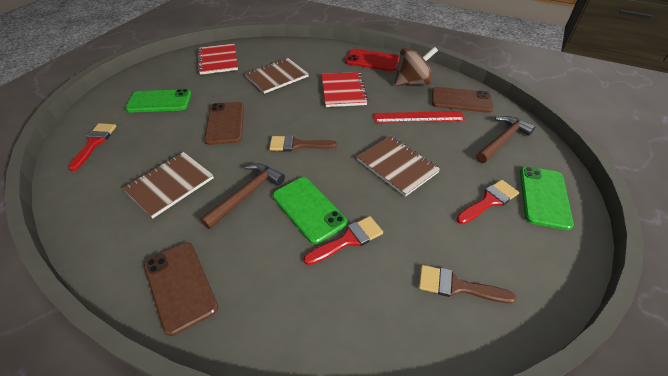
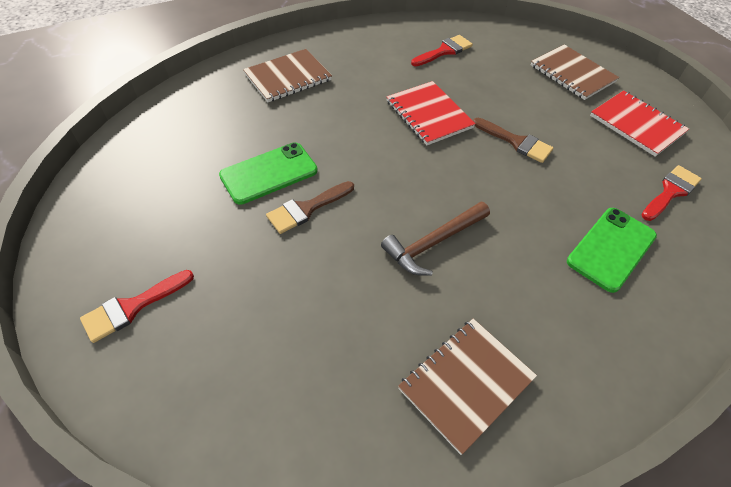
brown hammer: 2 -> 1
brown phone: 3 -> 0
brown spinning top: 1 -> 0
green phone: 3 -> 2
red phone: 1 -> 0
red ruler: 1 -> 0

